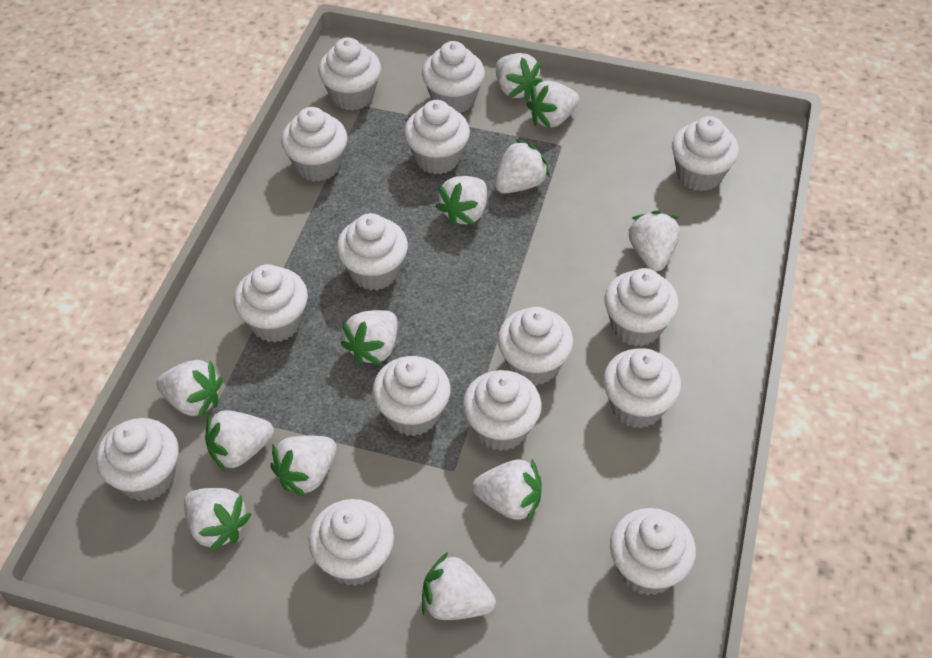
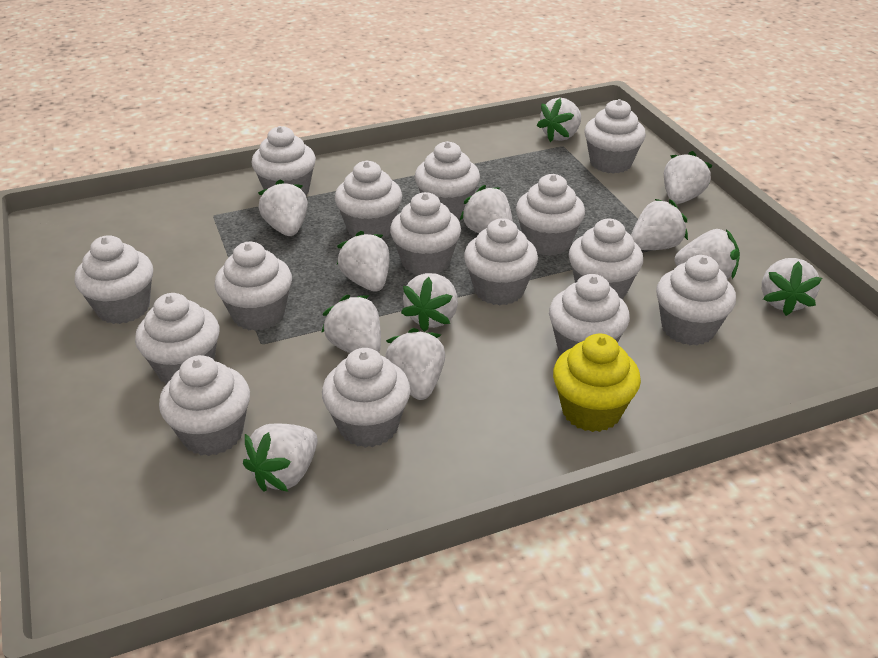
yellow cupcake: 0 -> 1

